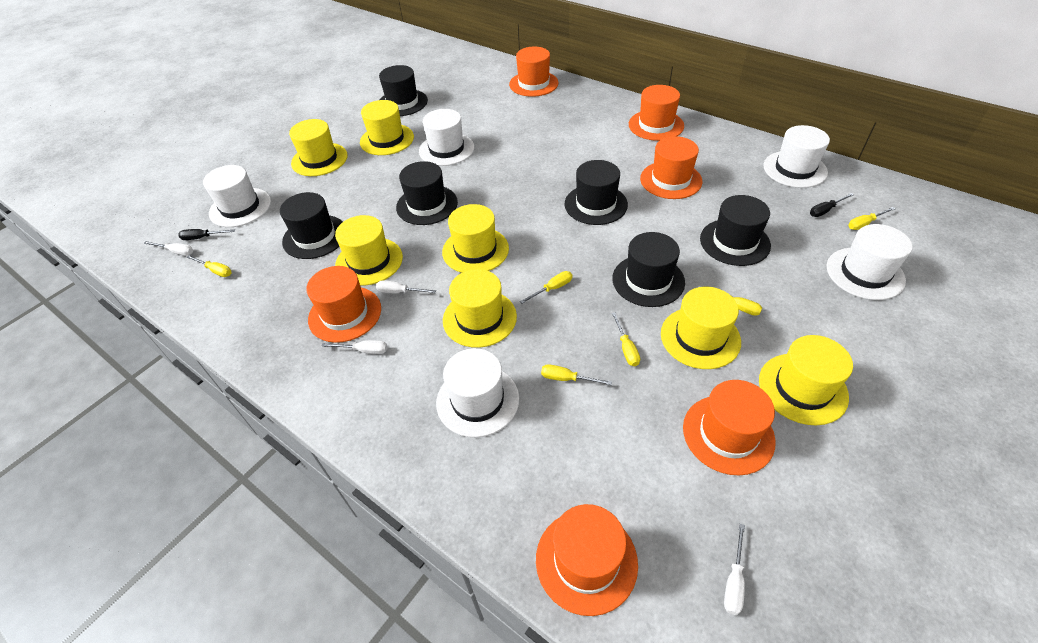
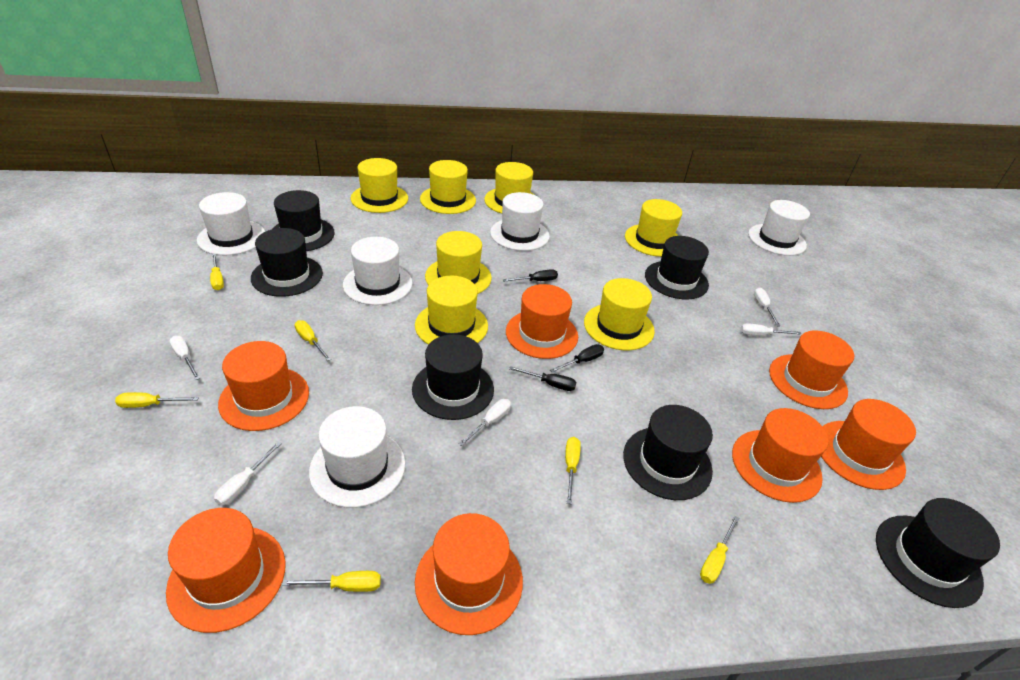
black screwdriver: 2 -> 3
orange hat: 6 -> 7
white screwdriver: 4 -> 5

